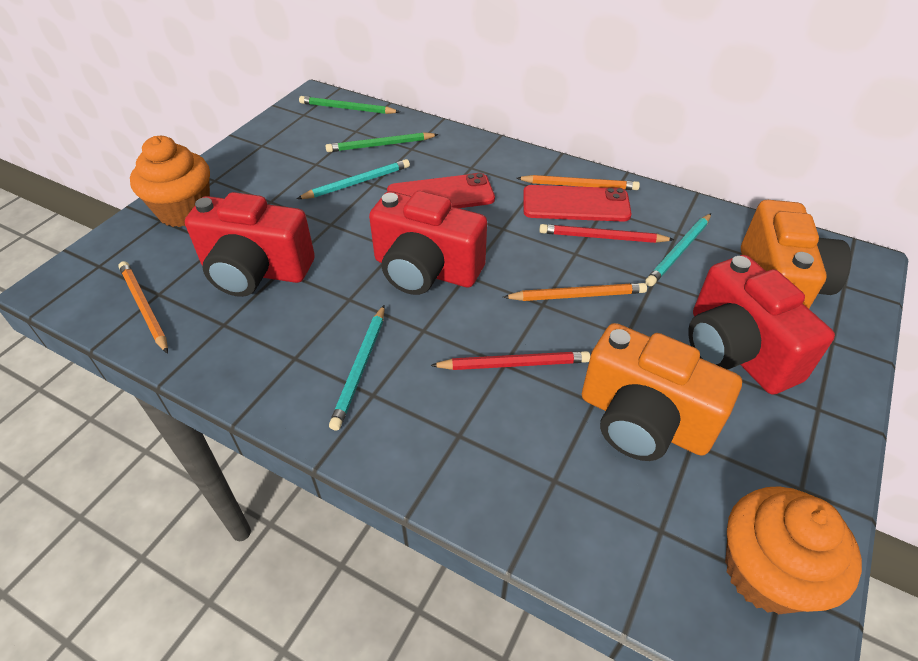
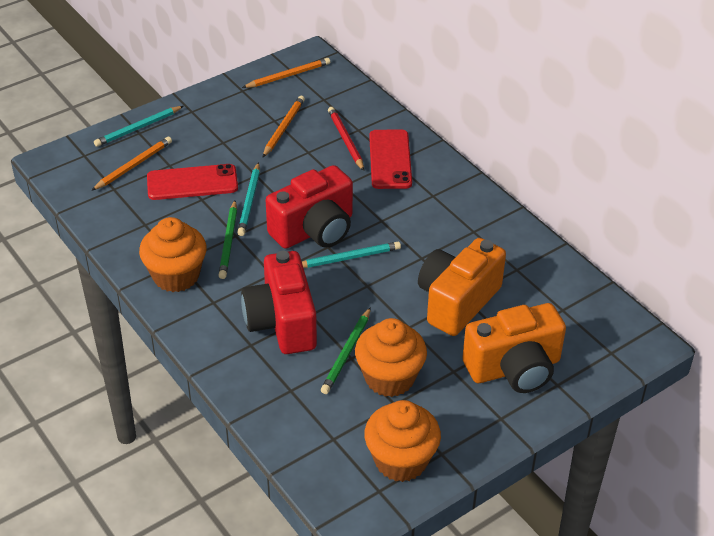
orange cupcake: 2 -> 3
red camera: 3 -> 2
red pencil: 2 -> 1

